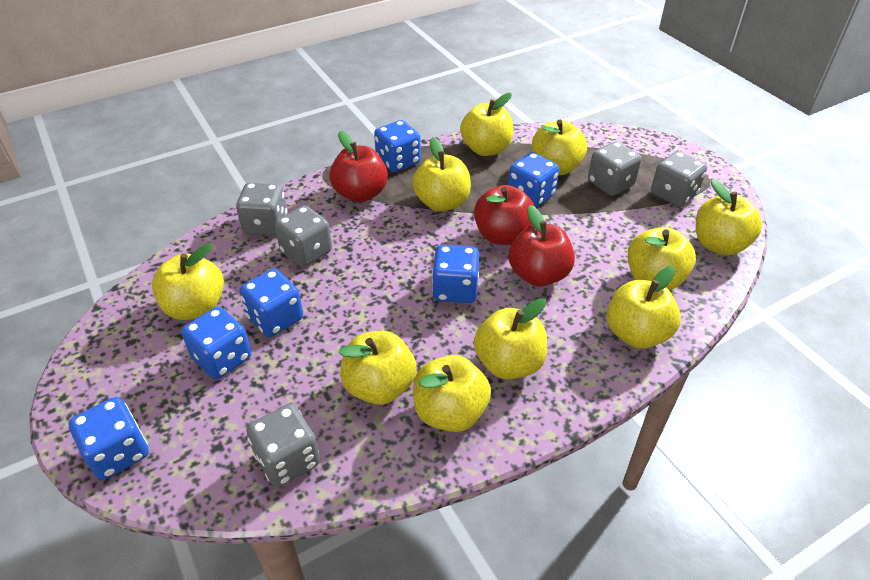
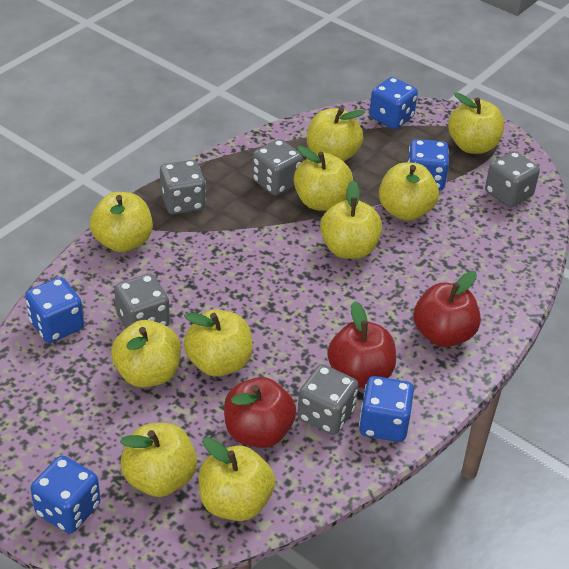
blue dice: 6 -> 5

